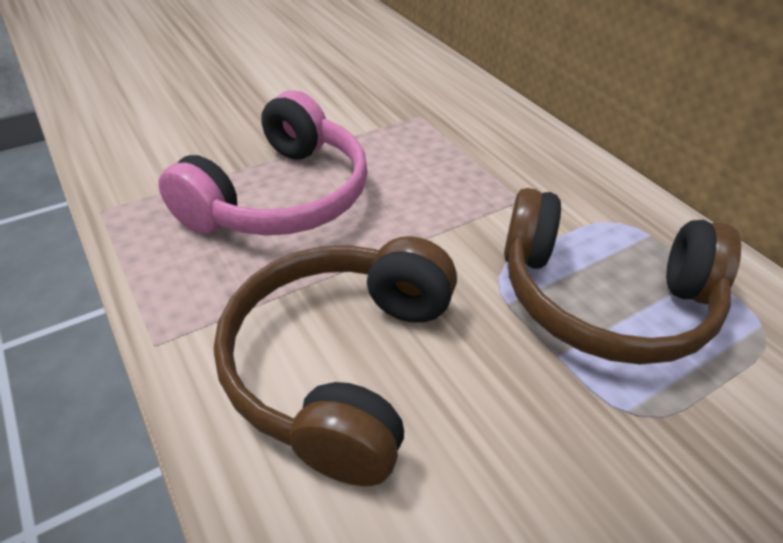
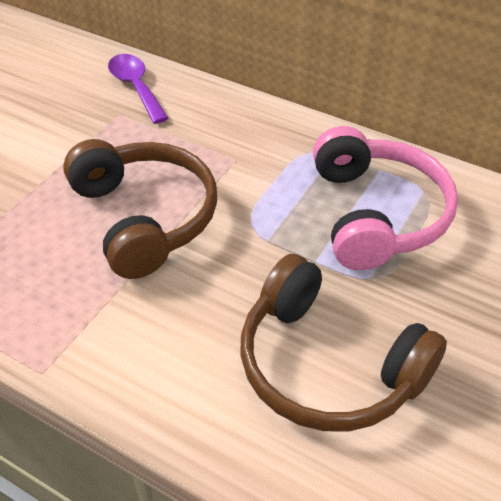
purple spoon: 0 -> 1

